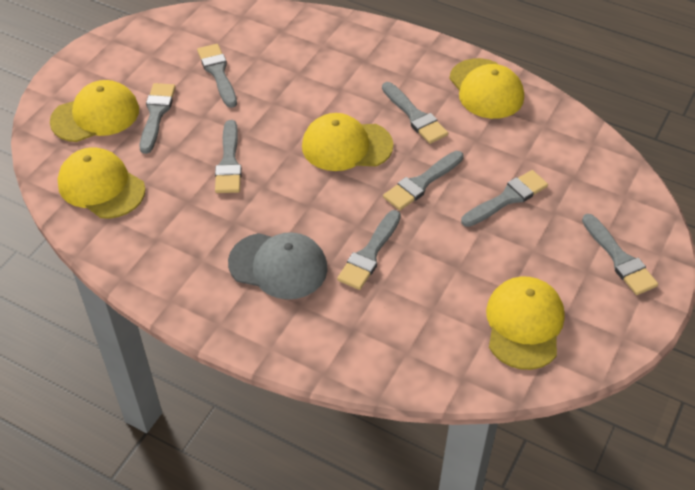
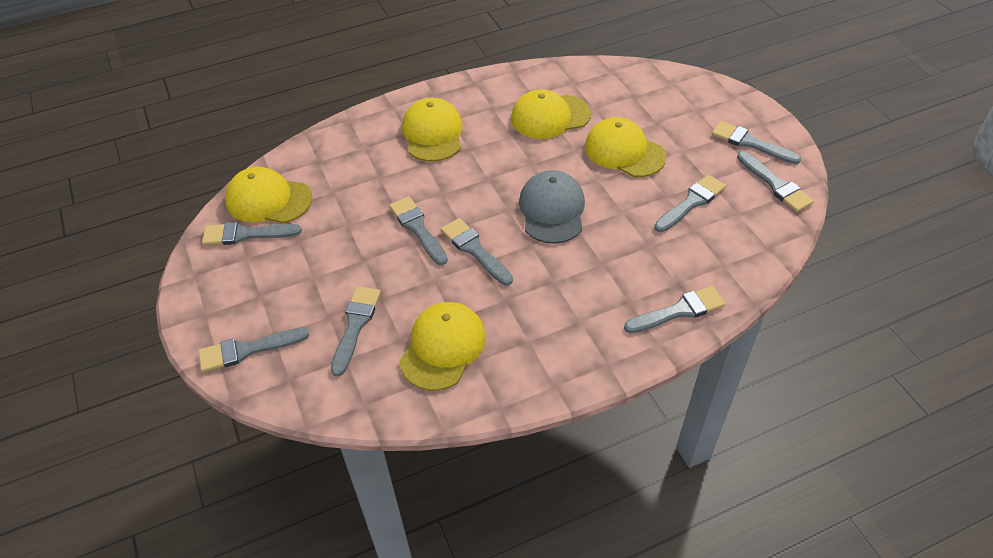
grey brush: 8 -> 9

